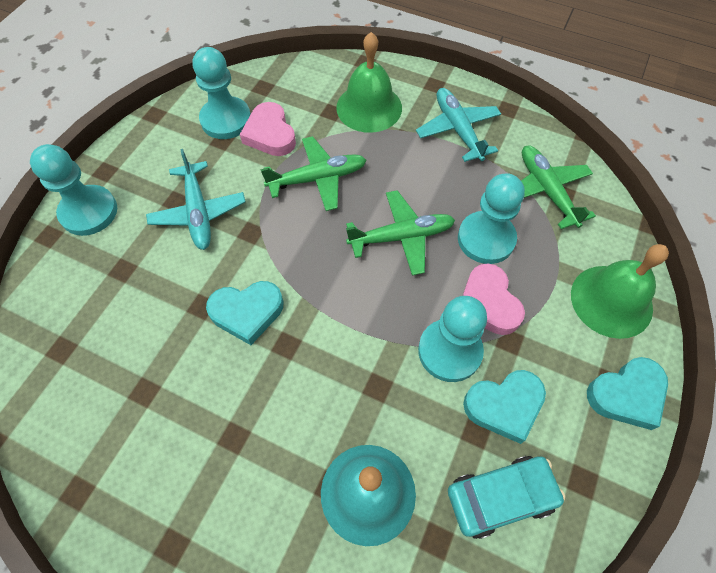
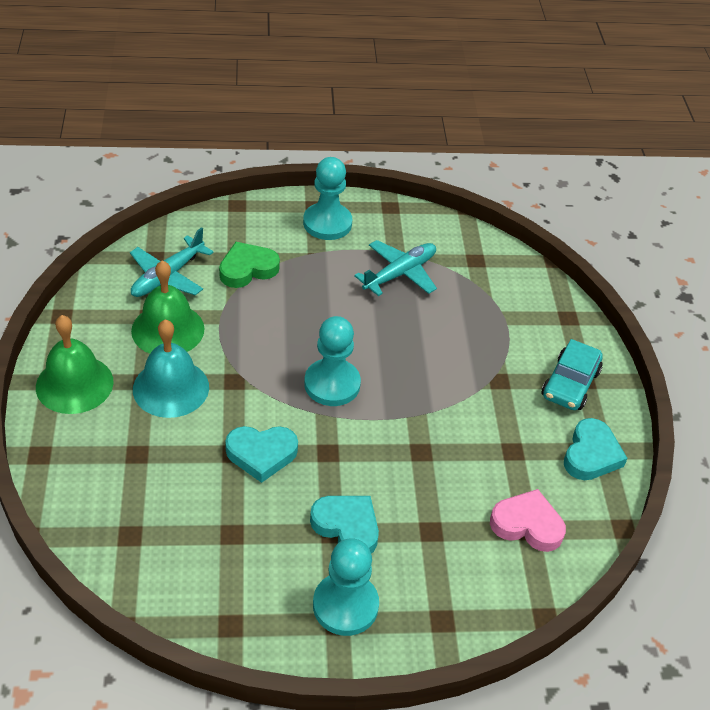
green heart: 0 -> 1
green plane: 3 -> 0
pink heart: 2 -> 1
turquoise pawn: 4 -> 3

